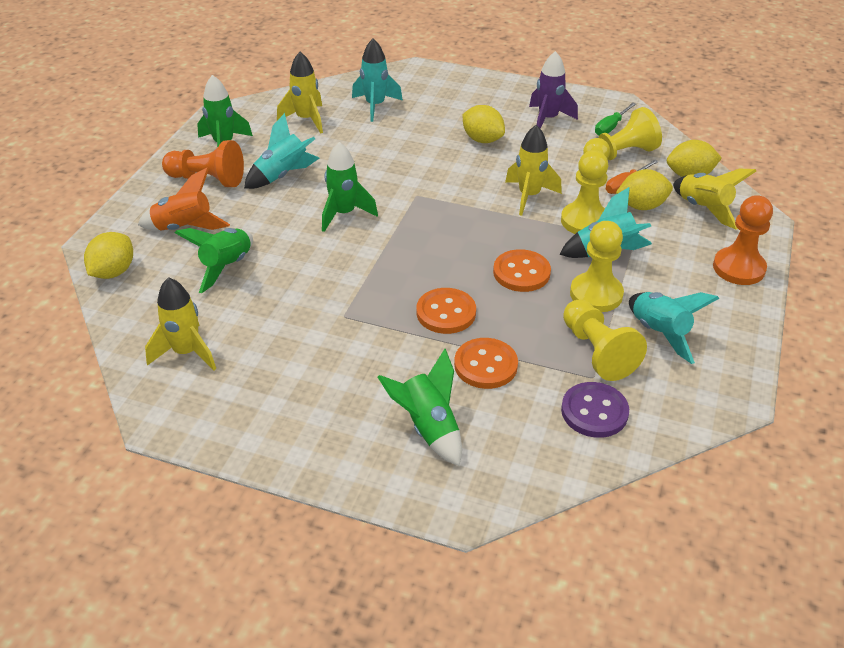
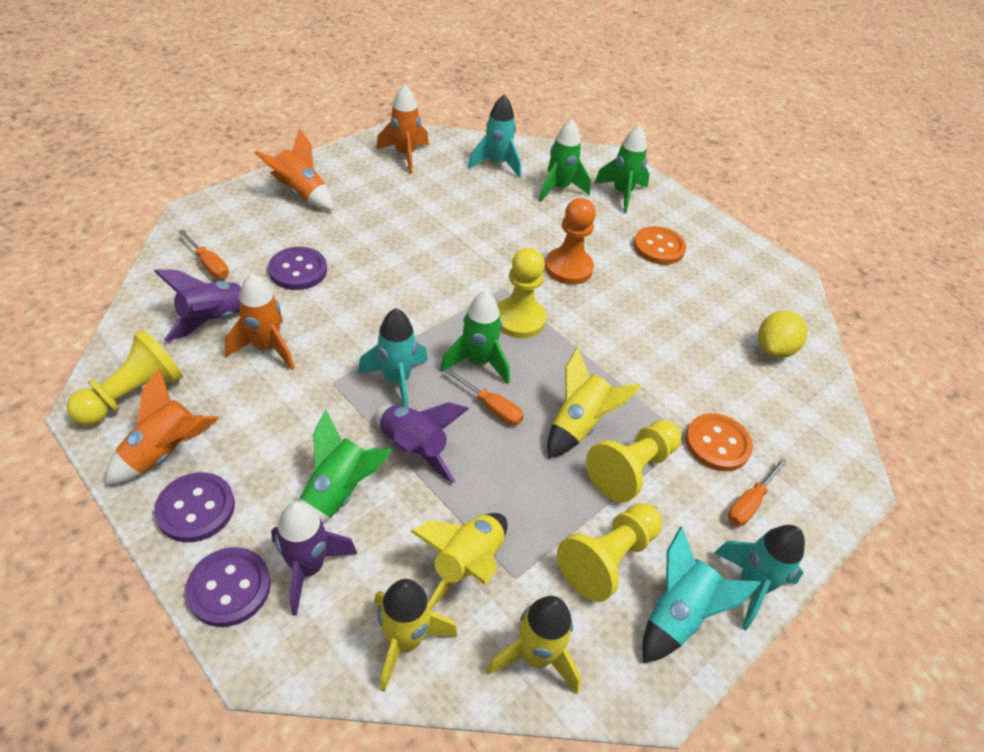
green screwdriver: 1 -> 0
orange button: 3 -> 2
orange pawn: 2 -> 1
orange rocket: 1 -> 4
orange screwdriver: 1 -> 3
purple button: 1 -> 3
purple rocket: 1 -> 3
yellow lemon: 4 -> 1

